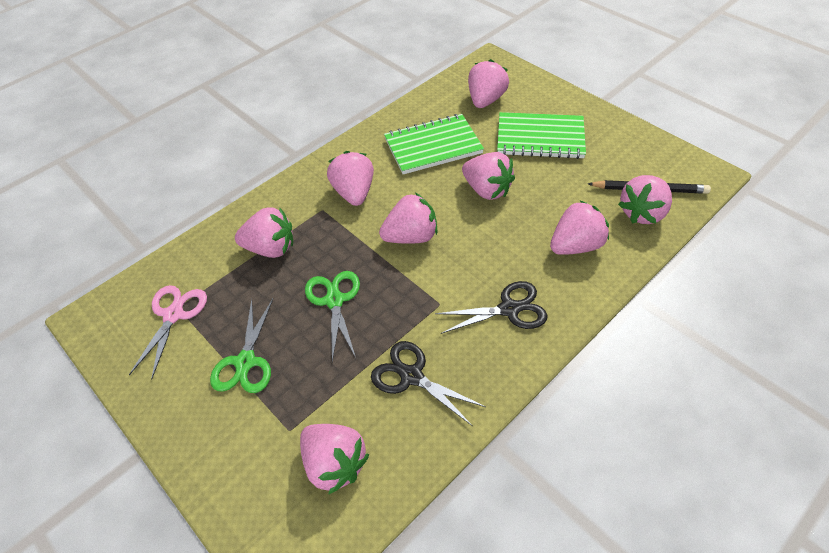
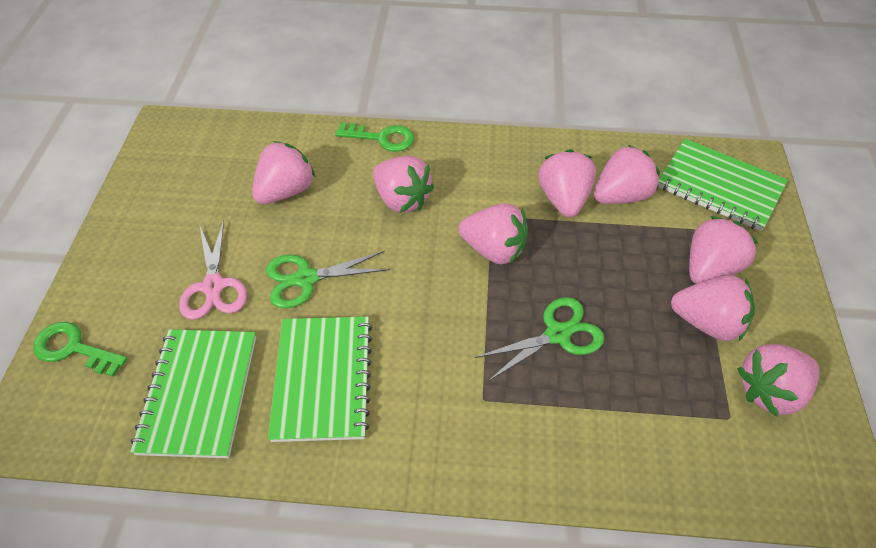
black pencil: 1 -> 0
black scissors: 2 -> 0
green key: 0 -> 2
green notebook: 2 -> 3

